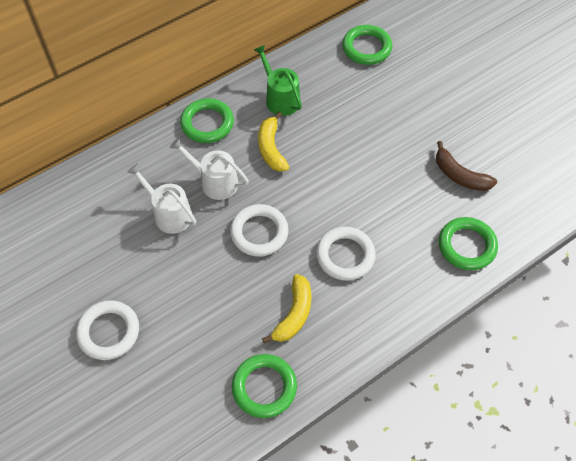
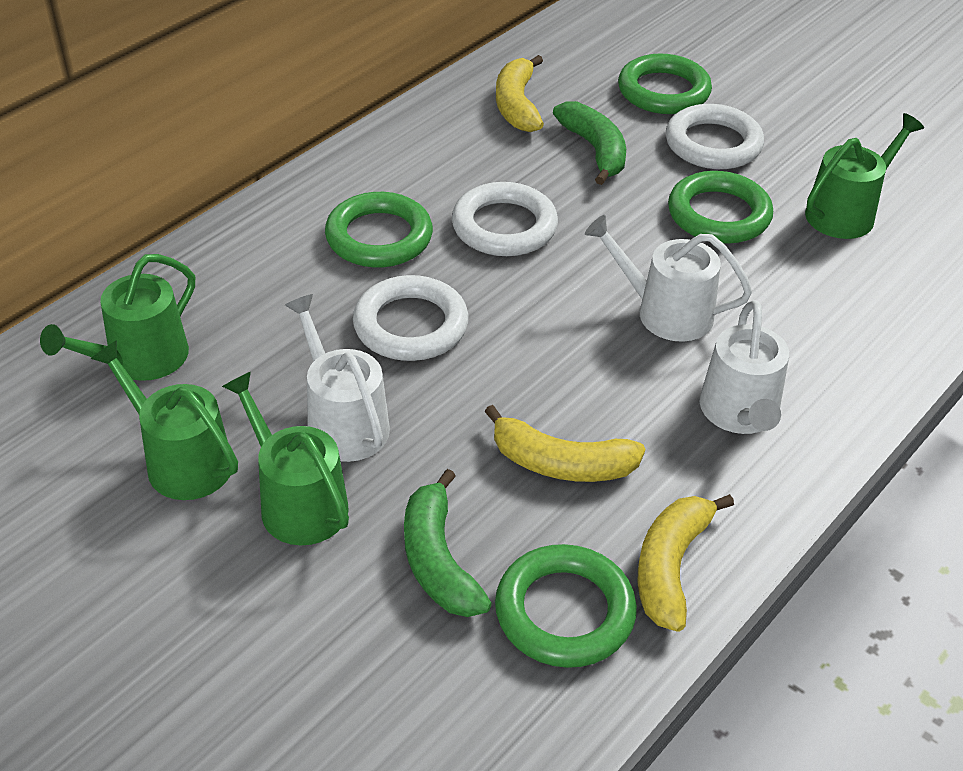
brown banana: 1 -> 0
green banana: 0 -> 2
green watering can: 1 -> 4
white watering can: 2 -> 3
yellow banana: 2 -> 3

